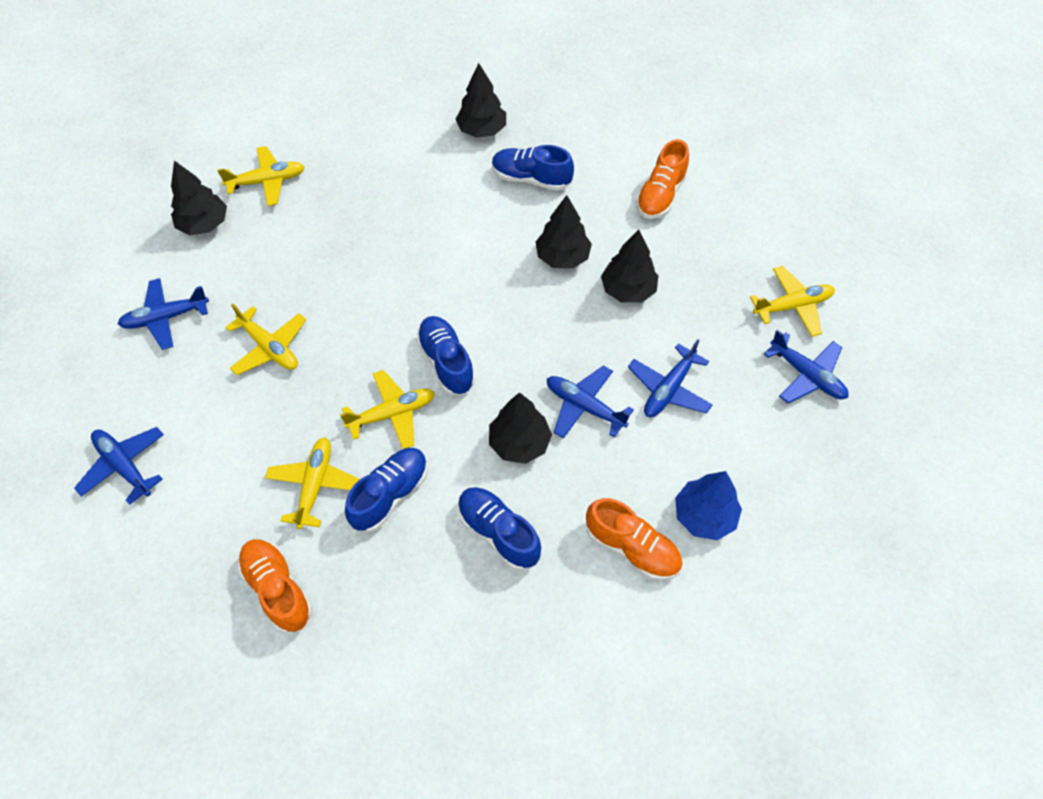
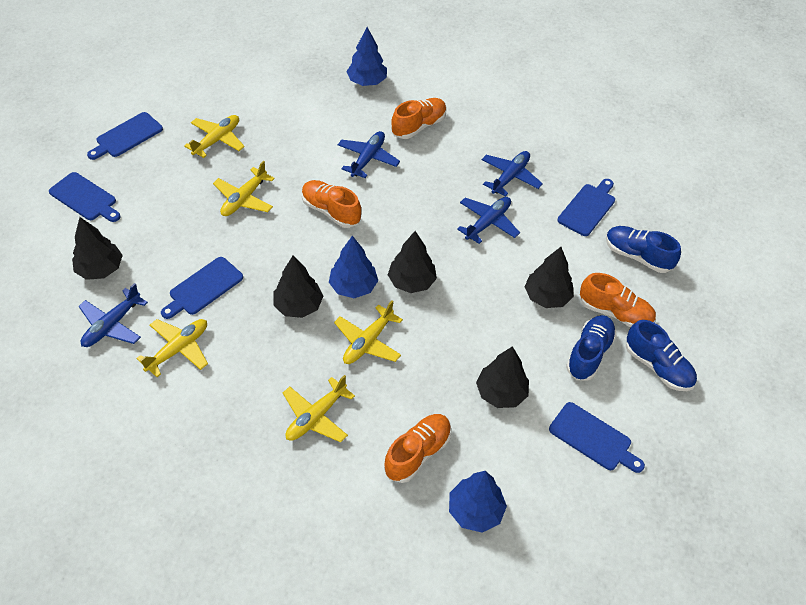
blue cutting board: 0 -> 5
blue plane: 5 -> 4
blue shoe: 4 -> 3
blue tree: 1 -> 3
orange shoe: 3 -> 4

